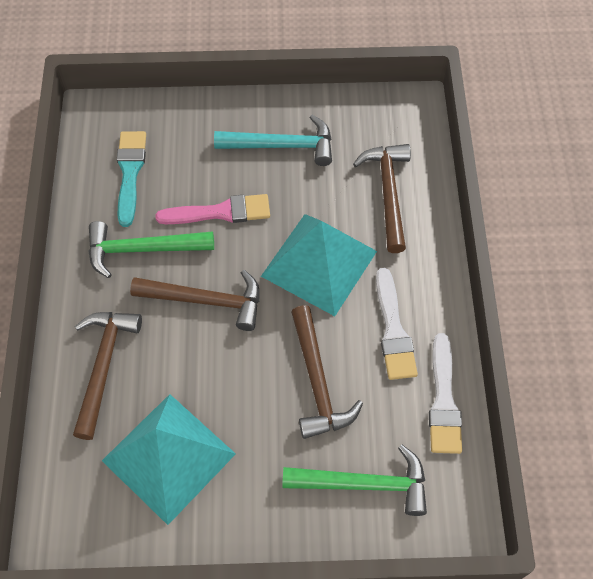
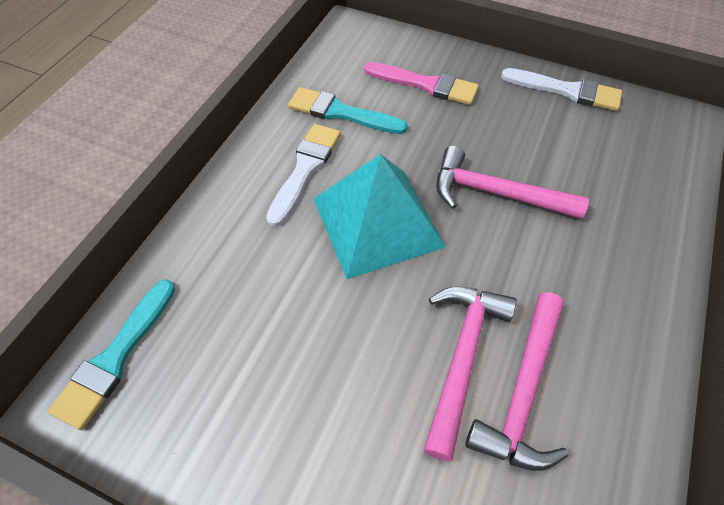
brown hammer: 4 -> 0
green hammer: 2 -> 0
pink hammer: 0 -> 3
turquoise brush: 1 -> 2
turquoise hammer: 1 -> 0
turquoise pyramid: 2 -> 1

